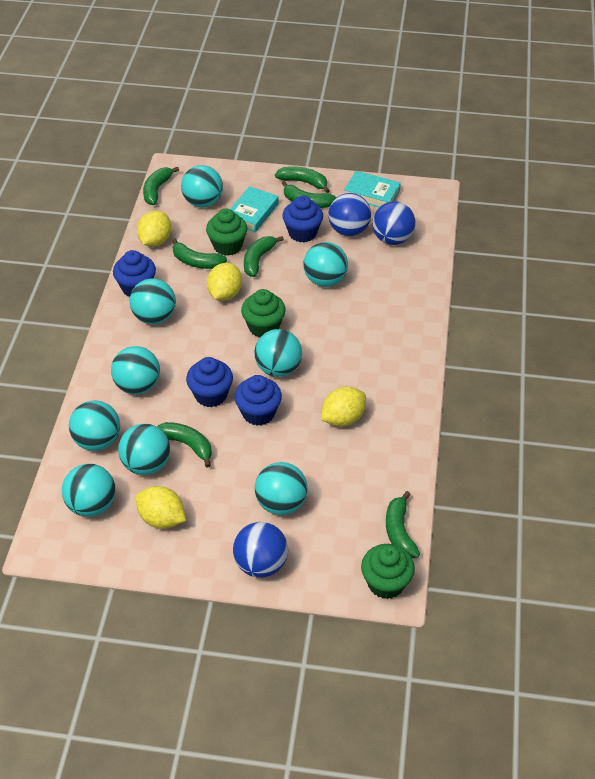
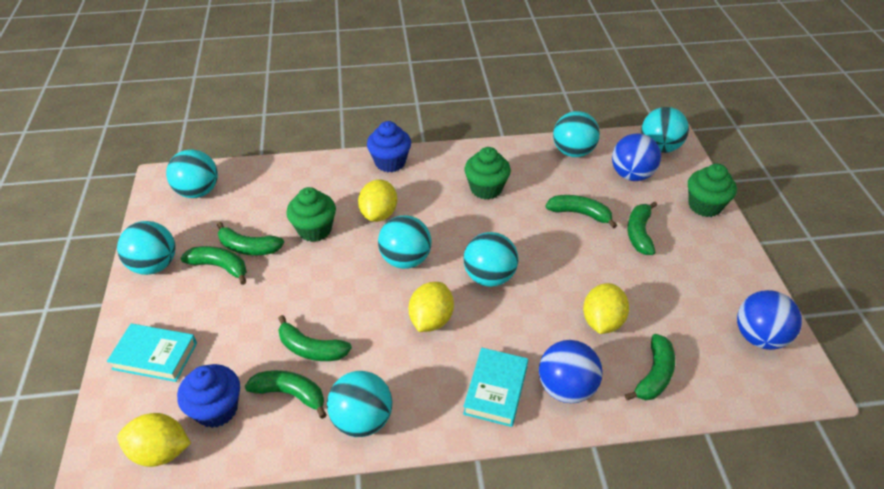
blue cupcake: 4 -> 2
turquoise ball: 9 -> 7

